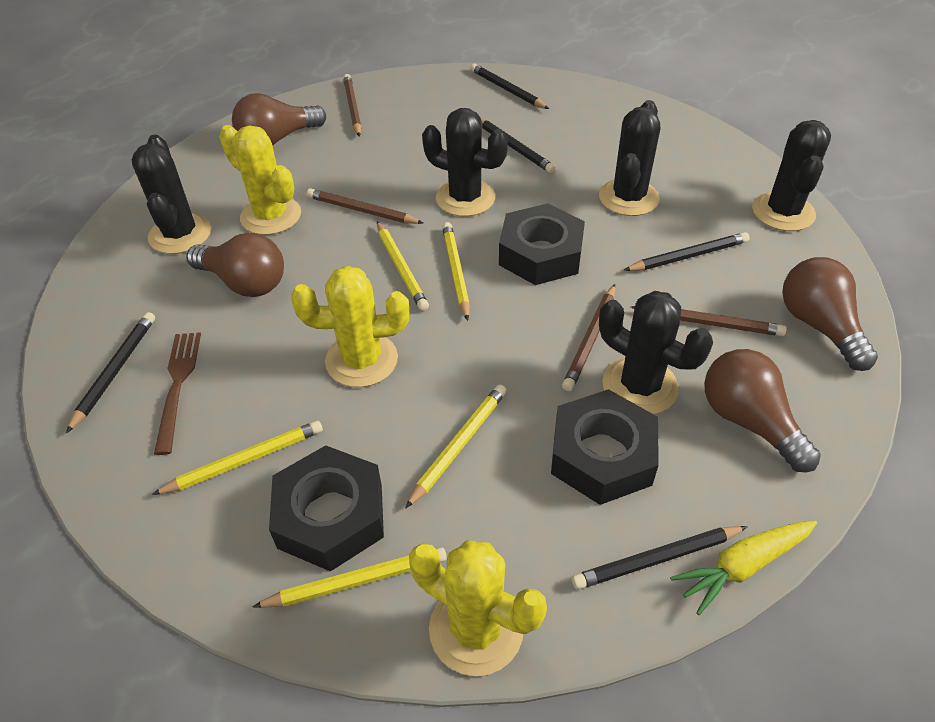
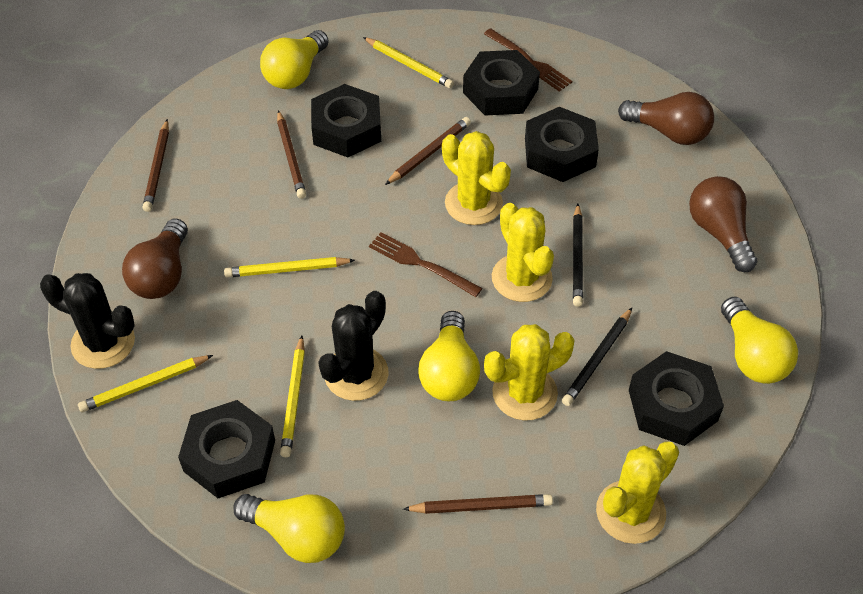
black cactus: 5 -> 2
black nut: 3 -> 5
black pencil: 5 -> 2
brown fork: 1 -> 2
brown light bulb: 4 -> 3
yellow cactus: 3 -> 4
yellow carrot: 1 -> 0
yellow light bulb: 0 -> 4
yellow pencil: 5 -> 4

